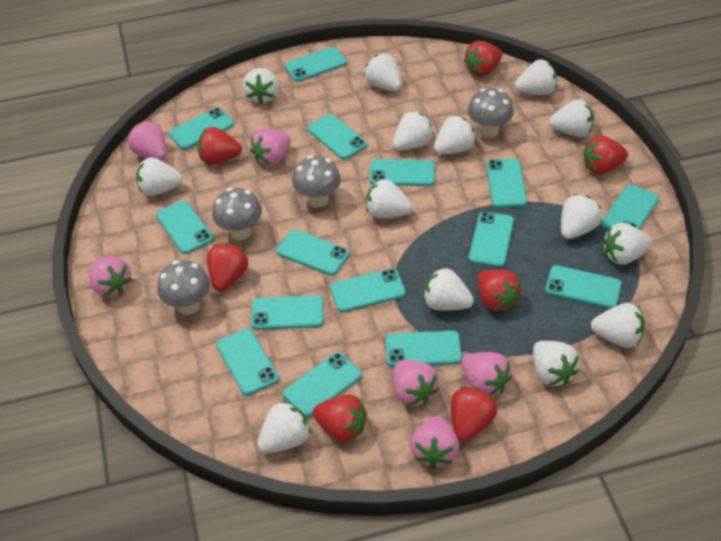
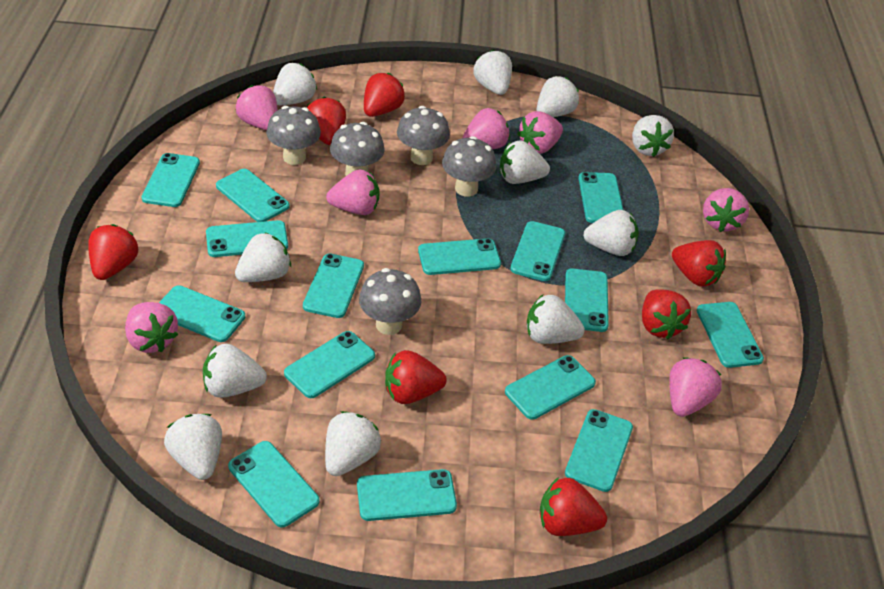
grey mushroom: 4 -> 5
pink strawberry: 6 -> 7
white strawberry: 14 -> 11

